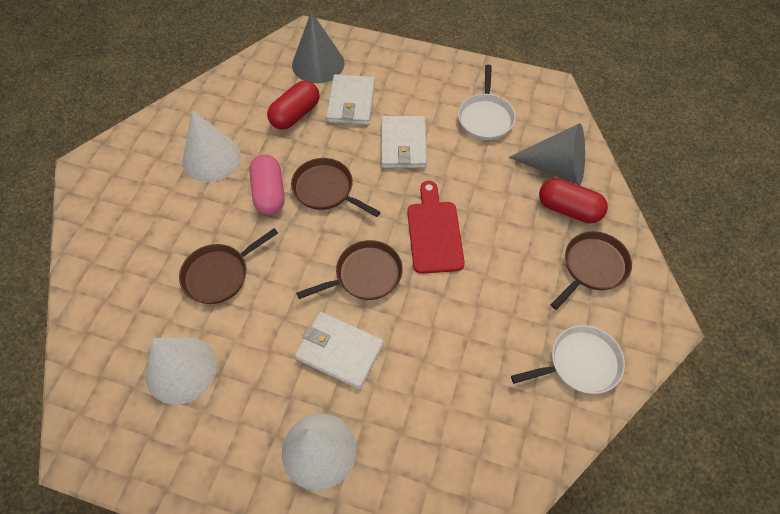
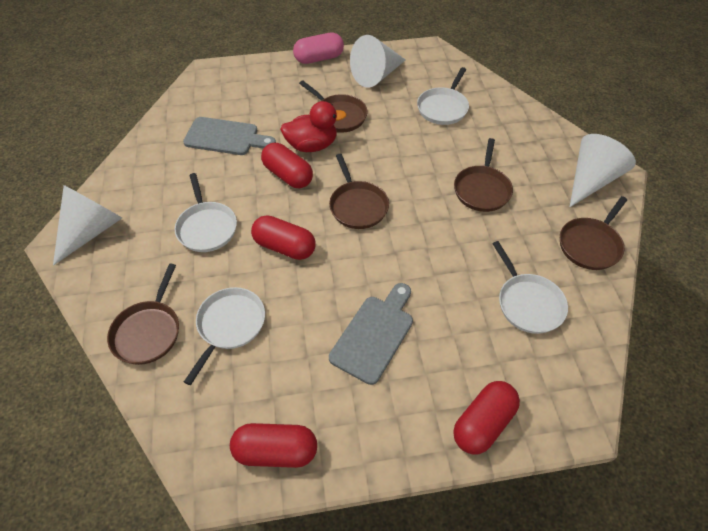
brown pan: 4 -> 5
grey cone: 2 -> 0
grey cutting board: 0 -> 2
red capsule: 2 -> 4
red cutting board: 1 -> 0
red duck: 0 -> 1
white pan: 2 -> 4
white wallet: 3 -> 0

